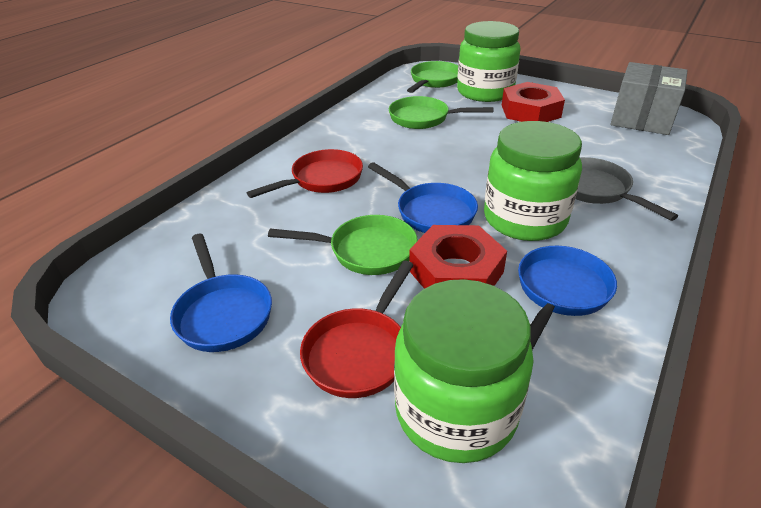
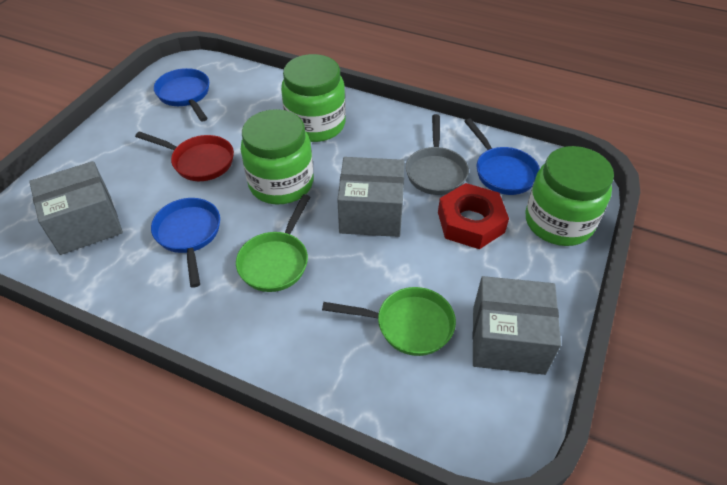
green pan: 3 -> 2
grey box: 1 -> 3
red nut: 2 -> 1
red pan: 2 -> 1

